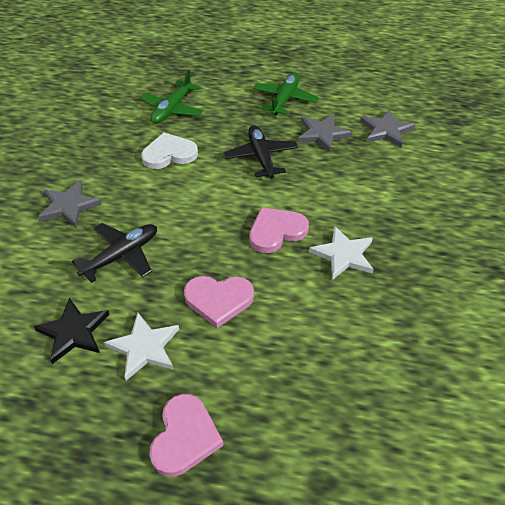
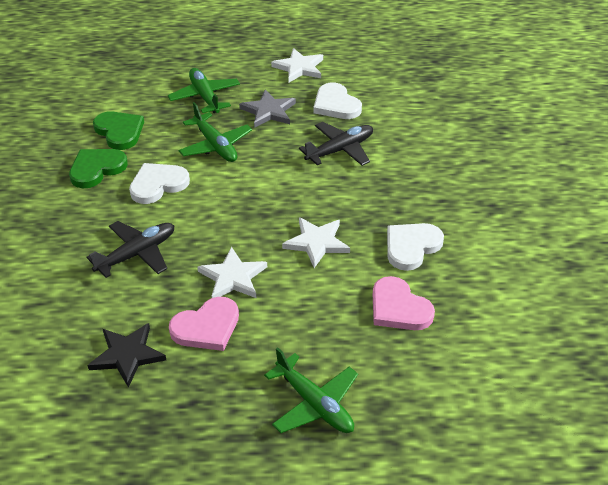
green heart: 0 -> 2
green plane: 2 -> 3
grey star: 3 -> 1
pink heart: 3 -> 2
white heart: 1 -> 3
white star: 2 -> 3

